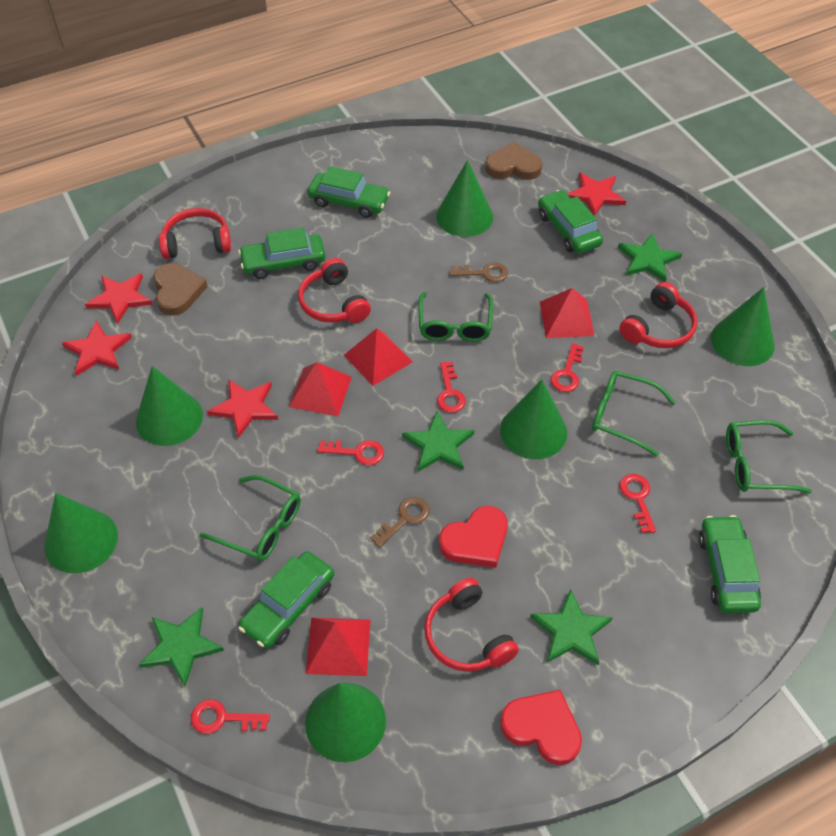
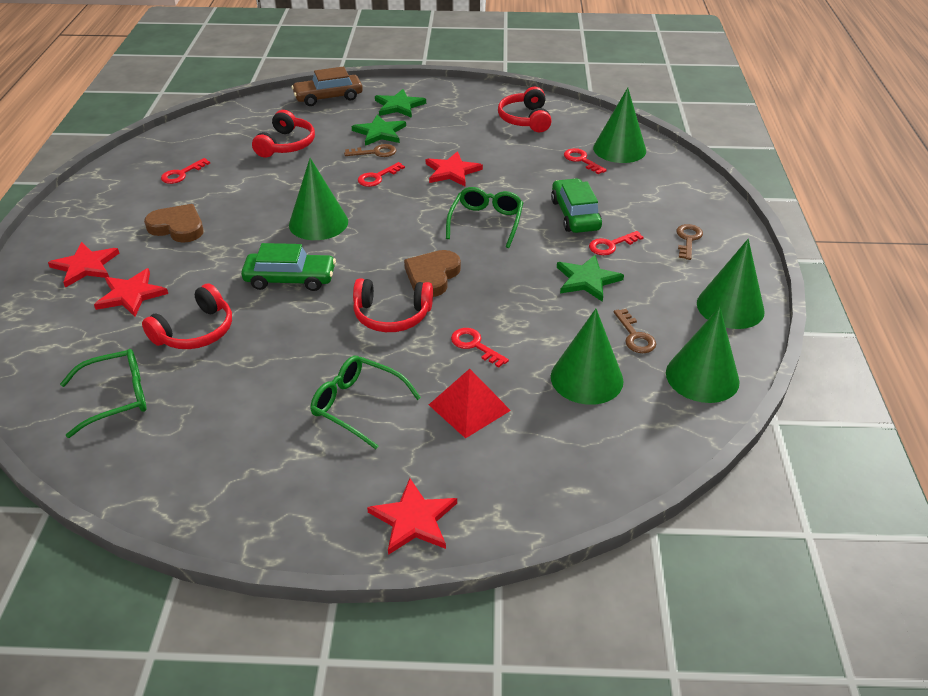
brown car: 0 -> 1
brown key: 2 -> 3
green car: 5 -> 2
green cone: 6 -> 5
green glasses: 4 -> 3
green star: 4 -> 3
red heart: 2 -> 0
red pyramid: 4 -> 1

